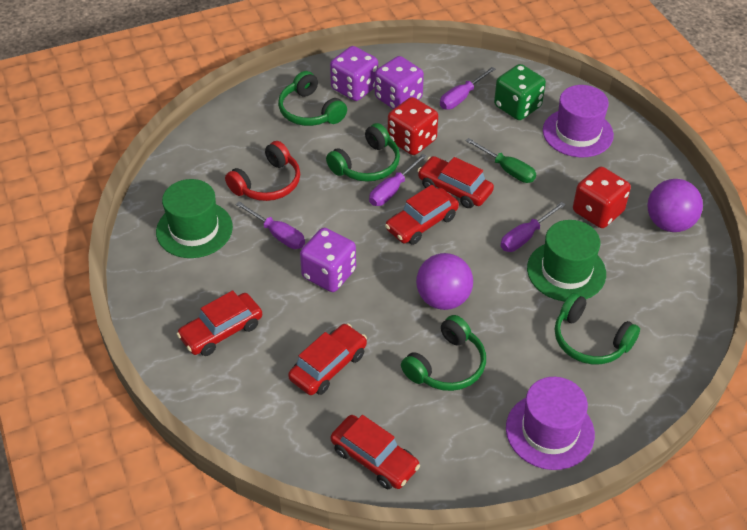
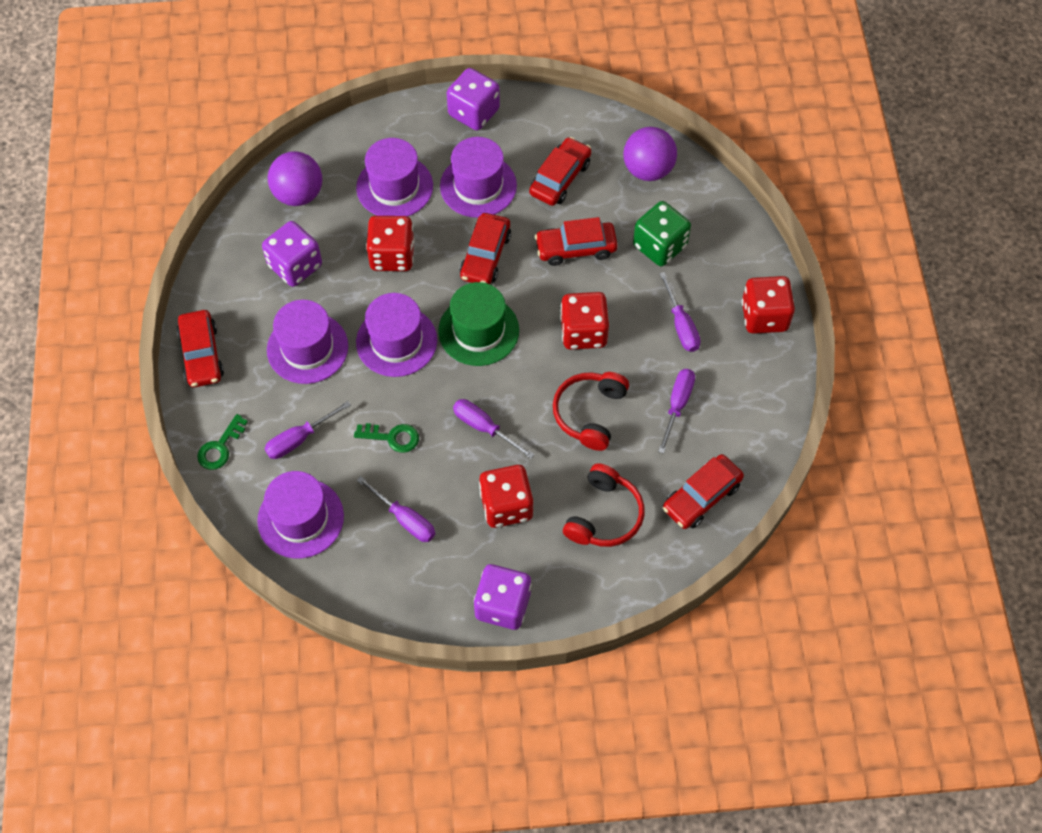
green hat: 2 -> 1
green headphones: 4 -> 0
green key: 0 -> 2
green screwdriver: 1 -> 0
purple hat: 2 -> 5
purple screwdriver: 4 -> 5
red dice: 2 -> 4
red headphones: 1 -> 2

